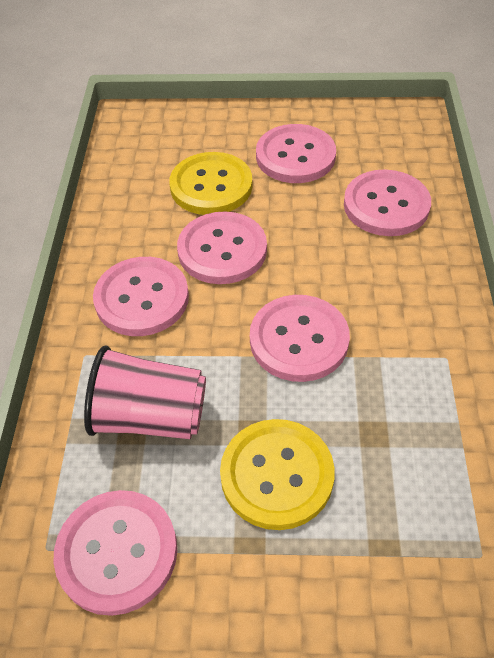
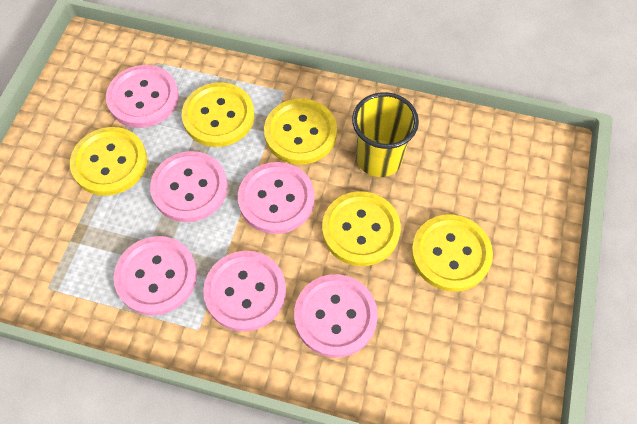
pink cup: 1 -> 0
yellow button: 2 -> 5
yellow cup: 0 -> 1

